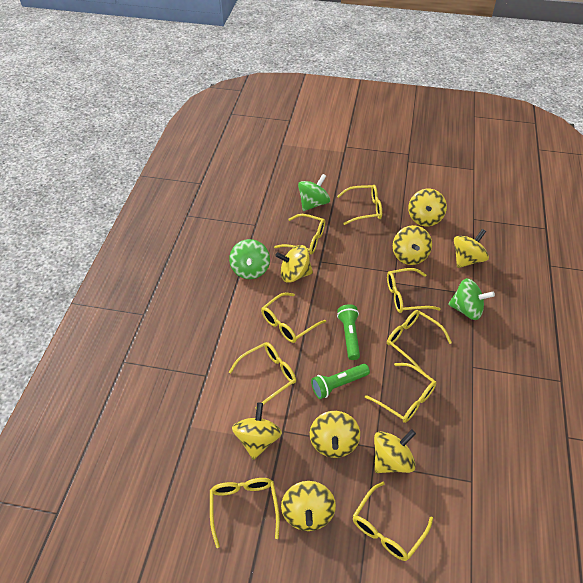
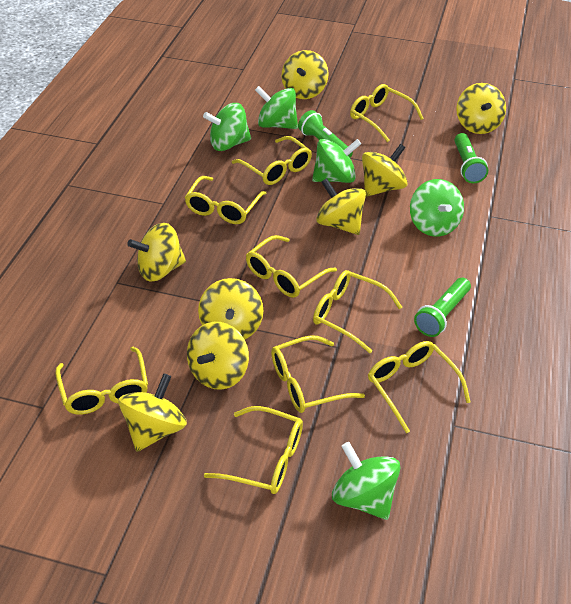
green flashlight: 2 -> 3
green spinning top: 3 -> 5

